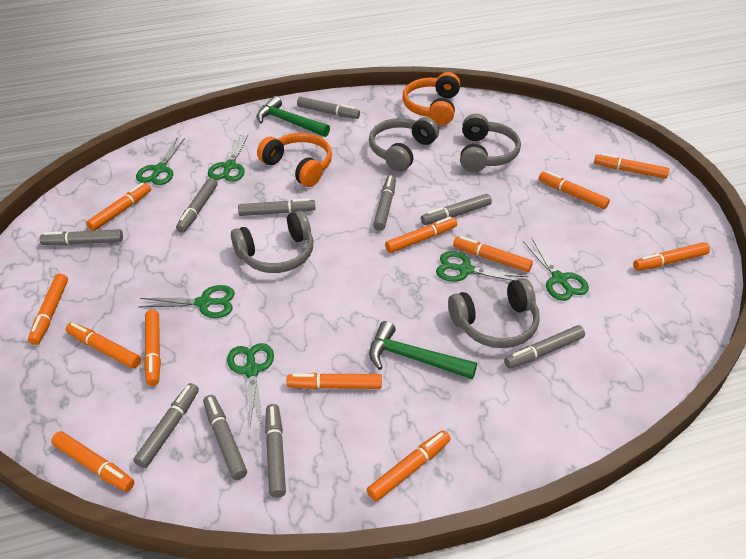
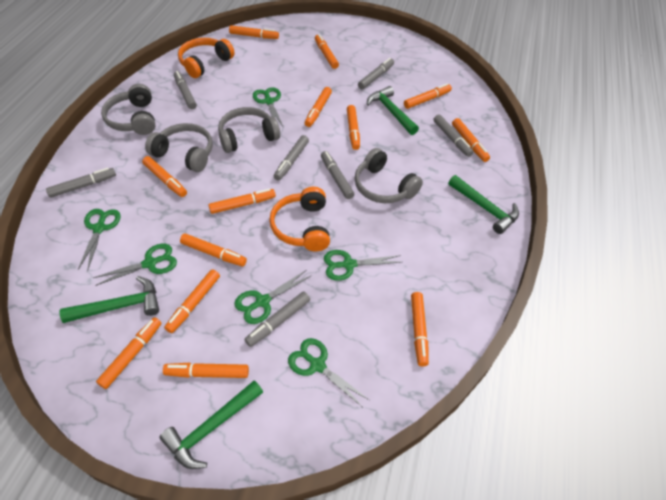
green hammer: 2 -> 4
grey marker: 10 -> 7
orange marker: 12 -> 13

